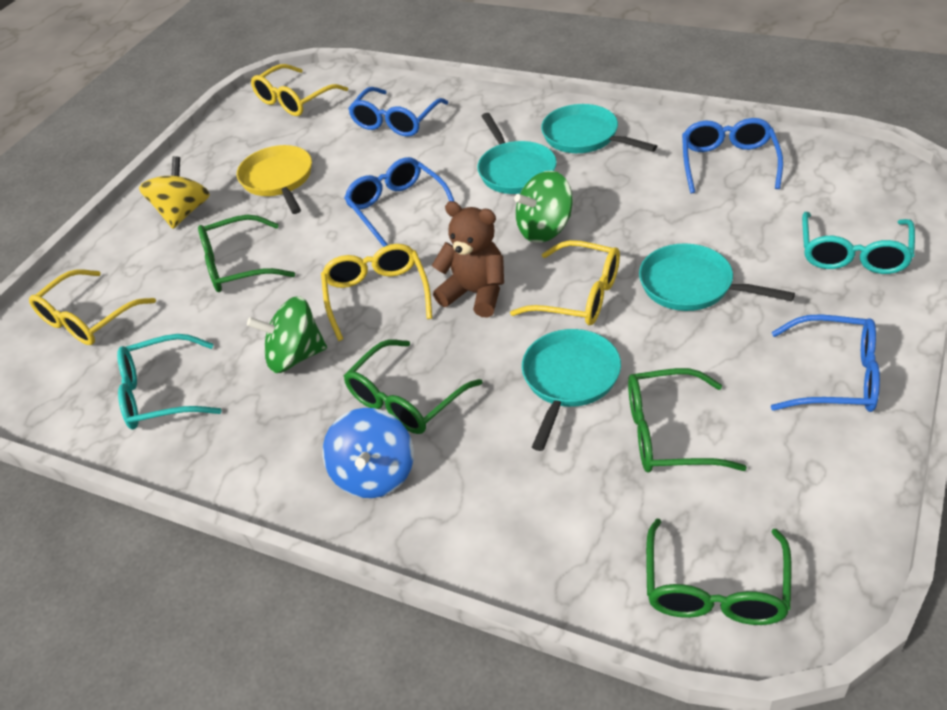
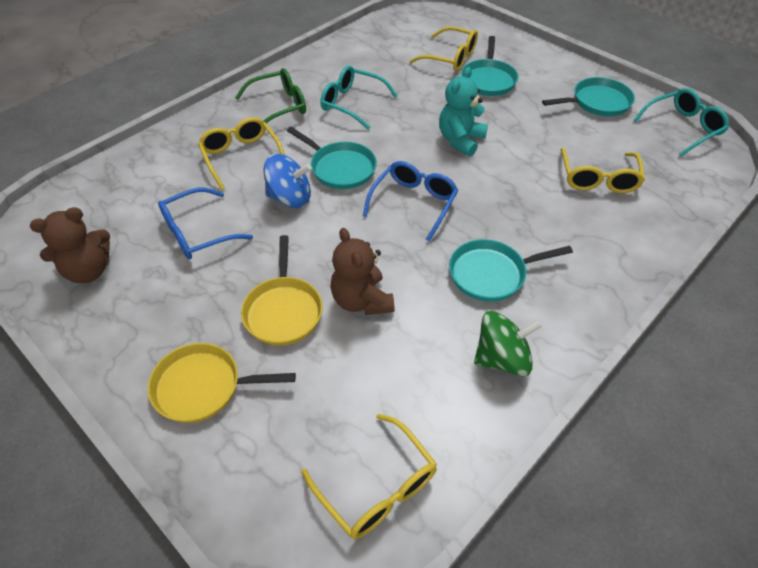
blue glasses: 4 -> 2
brown teddy bear: 1 -> 2
green glasses: 4 -> 1
green spinning top: 2 -> 1
turquoise teddy bear: 0 -> 1
yellow pan: 1 -> 2
yellow spinning top: 1 -> 0

